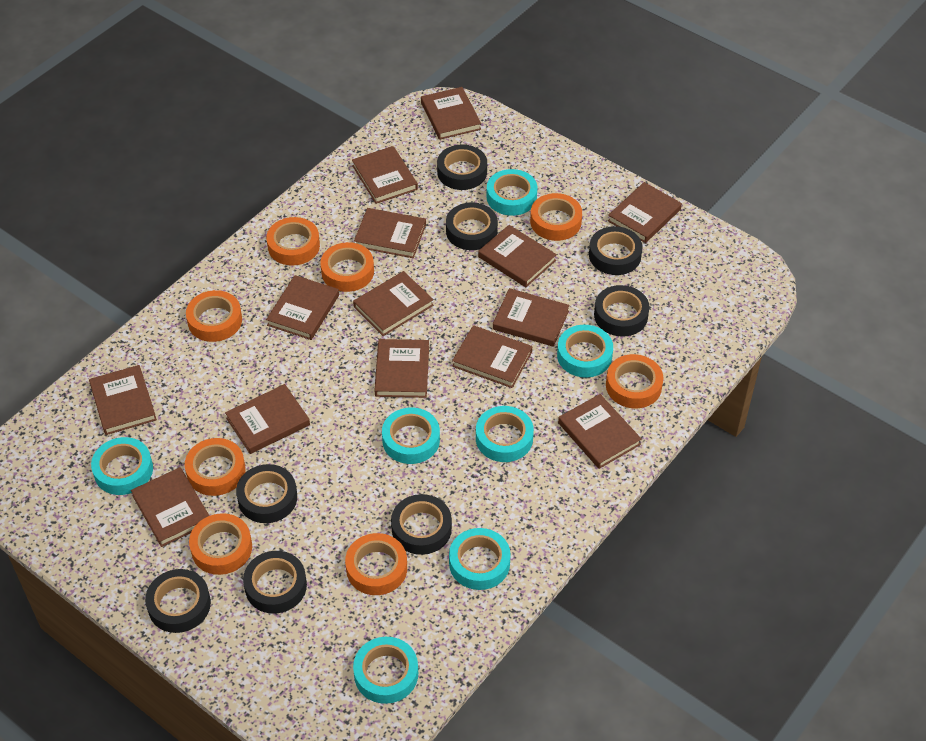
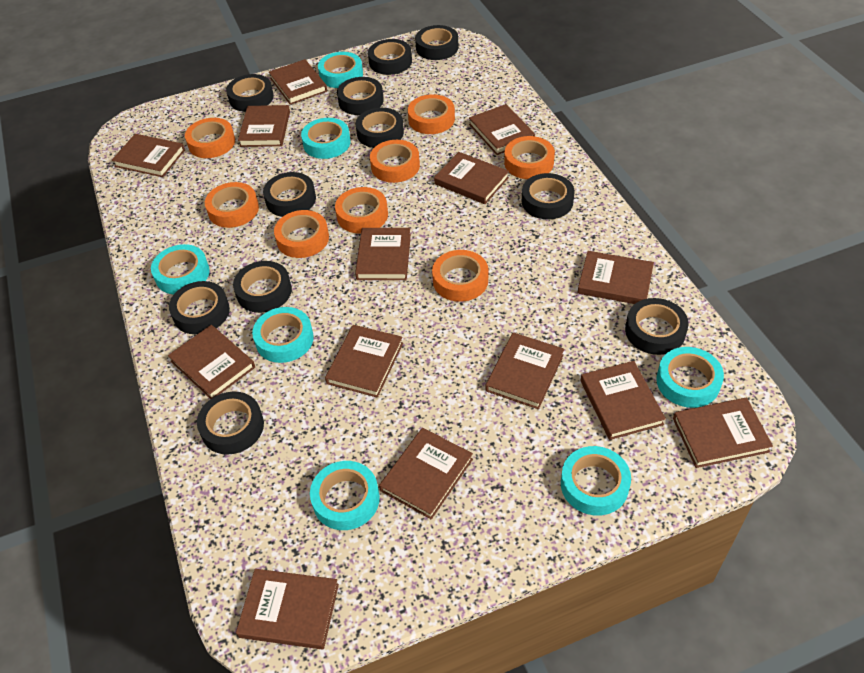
black tape: 8 -> 11

